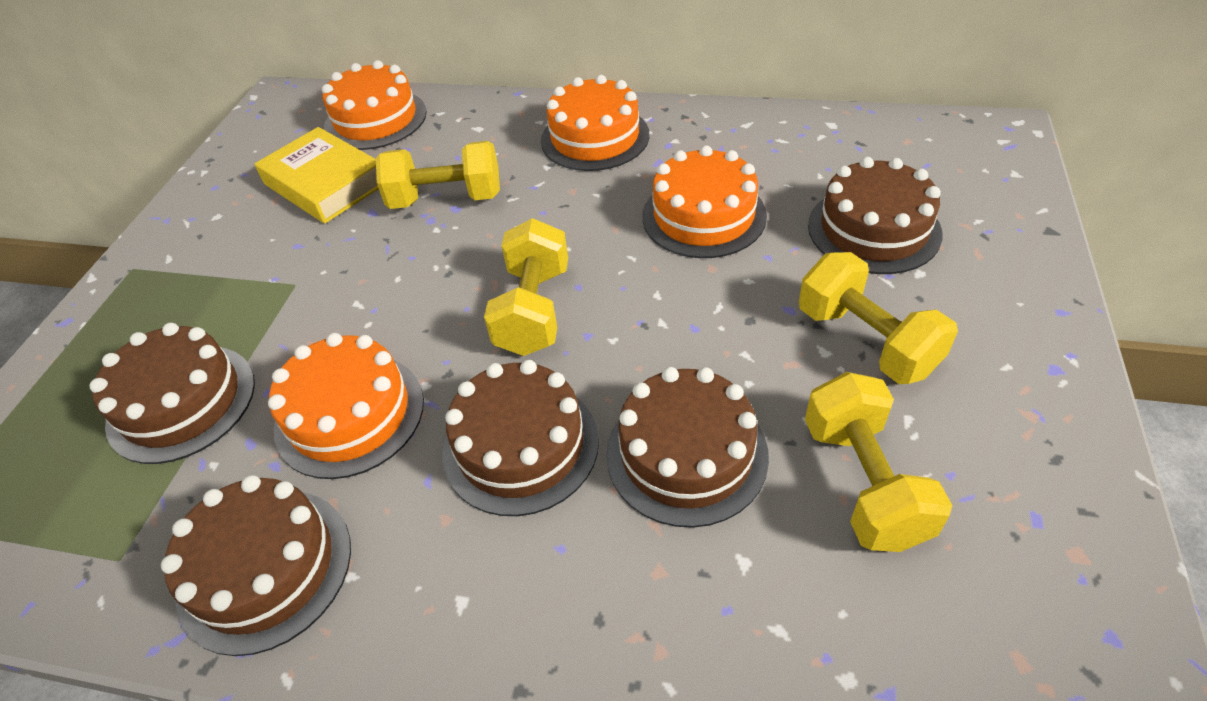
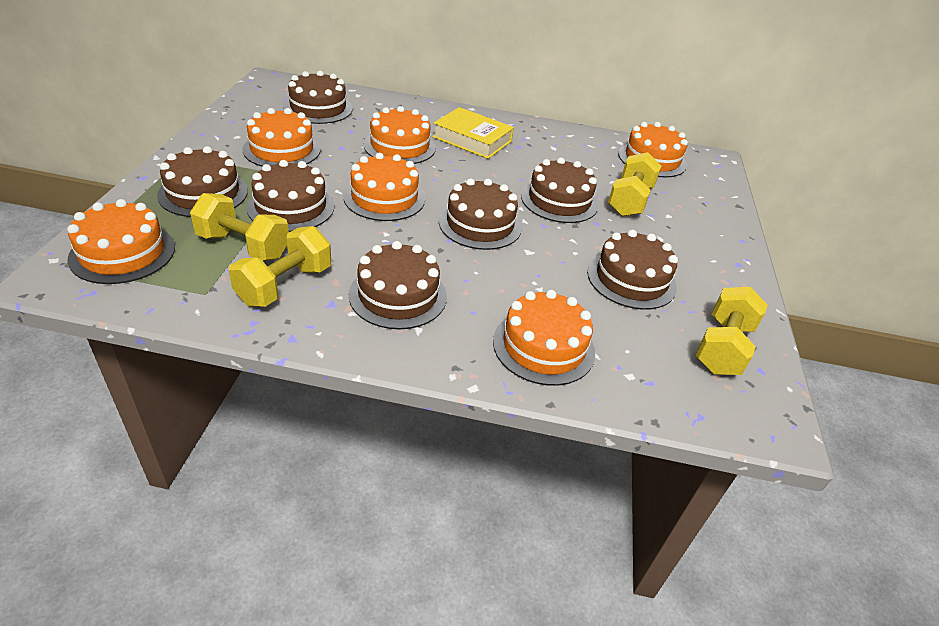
brown cake: 5 -> 7
orange cake: 4 -> 6

